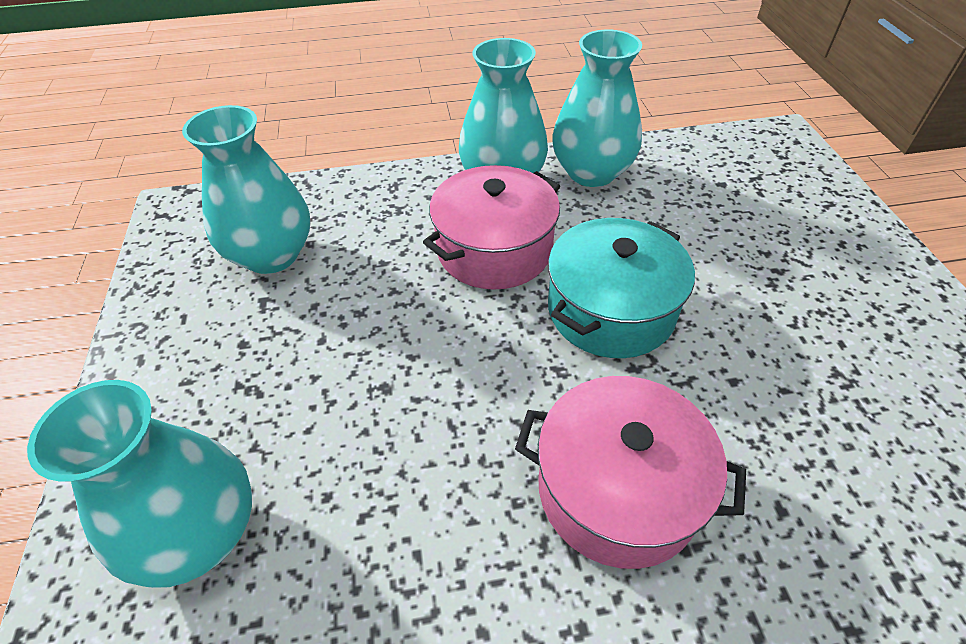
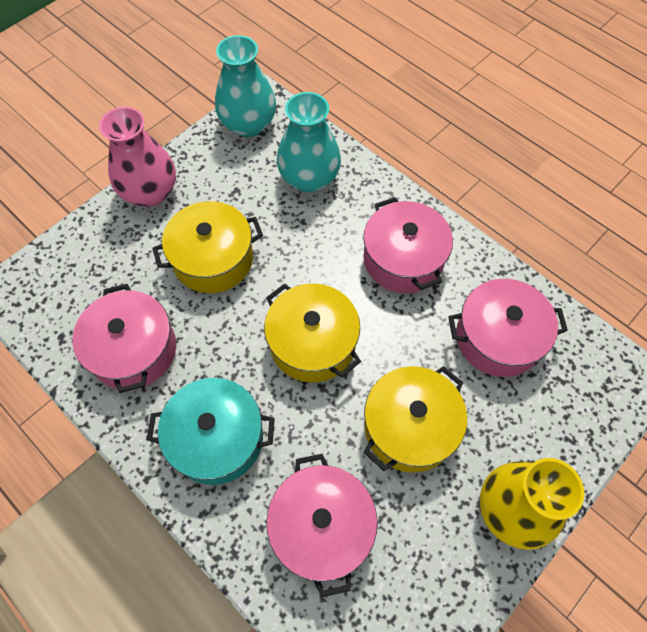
pink pot: 2 -> 4
pink vase: 0 -> 1
turquoise vase: 4 -> 2
yellow pot: 0 -> 3
yellow vase: 0 -> 1

